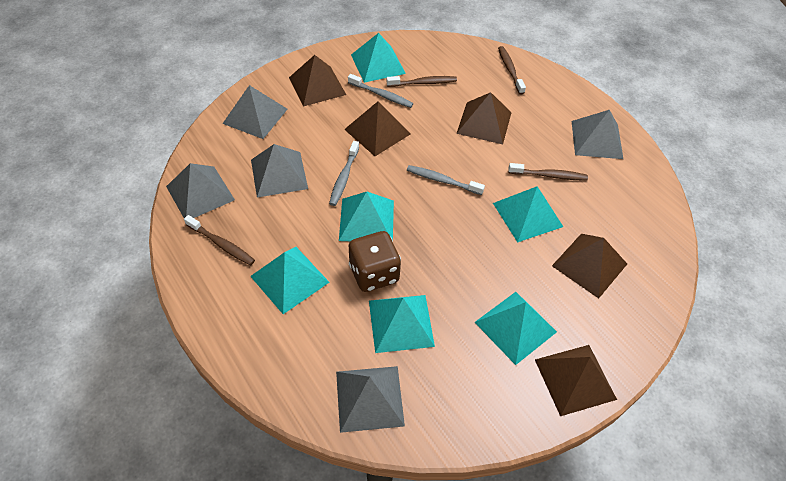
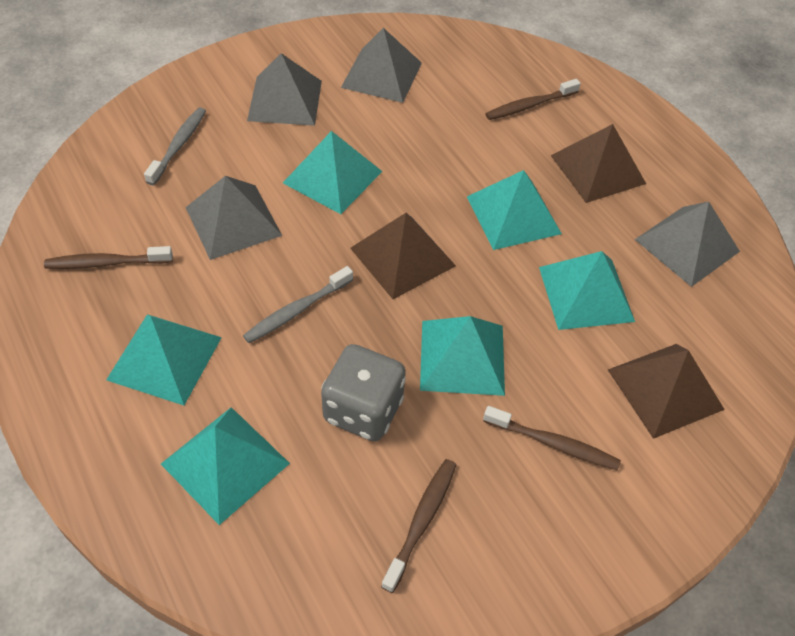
brown dice: 1 -> 0
brown pyramid: 5 -> 3
grey dice: 0 -> 1
grey pyramid: 5 -> 4
grey toothbrush: 3 -> 2

